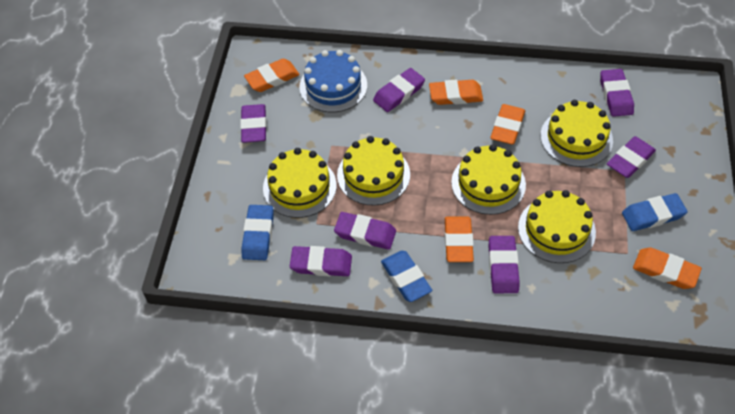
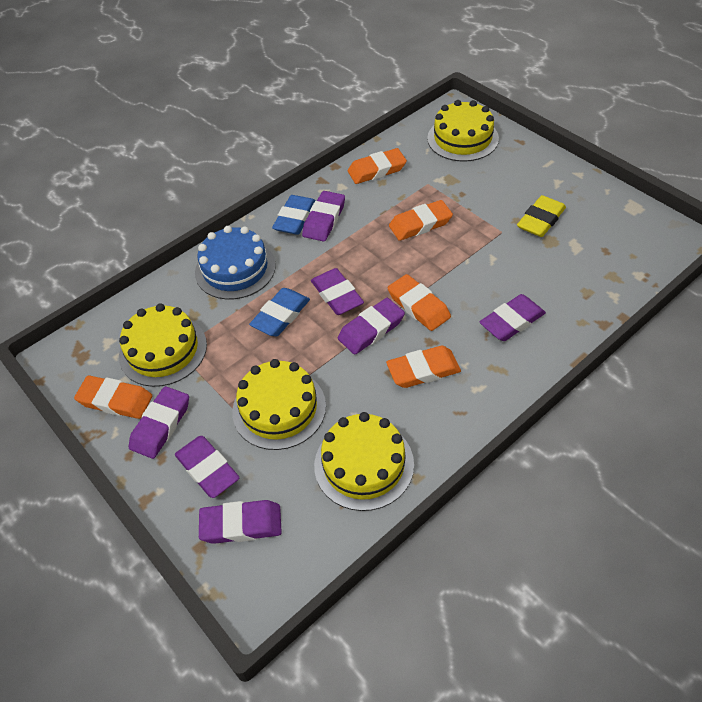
blue eraser: 3 -> 2
yellow cake: 5 -> 4
yellow eraser: 0 -> 1

